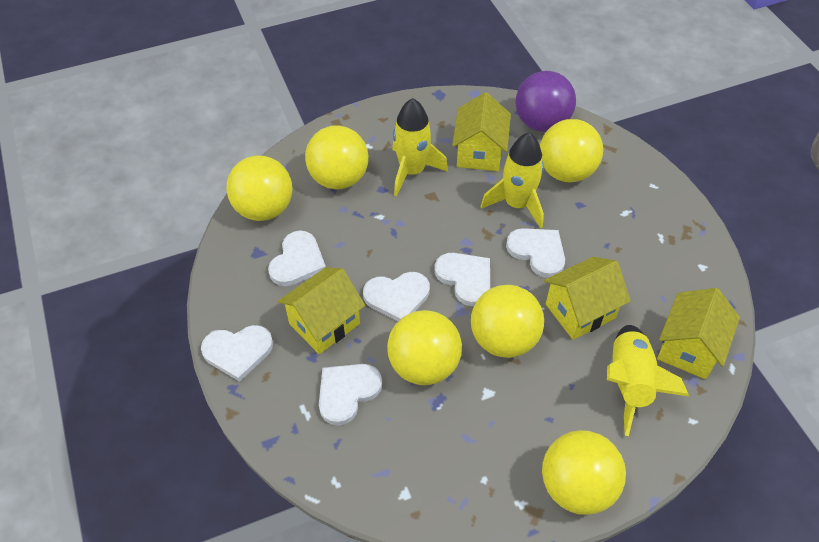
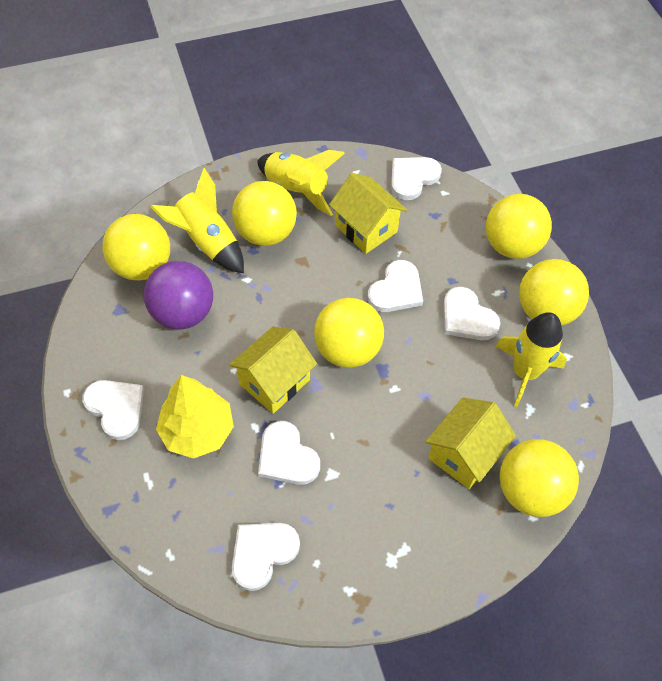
yellow house: 4 -> 3
yellow tree: 0 -> 1

